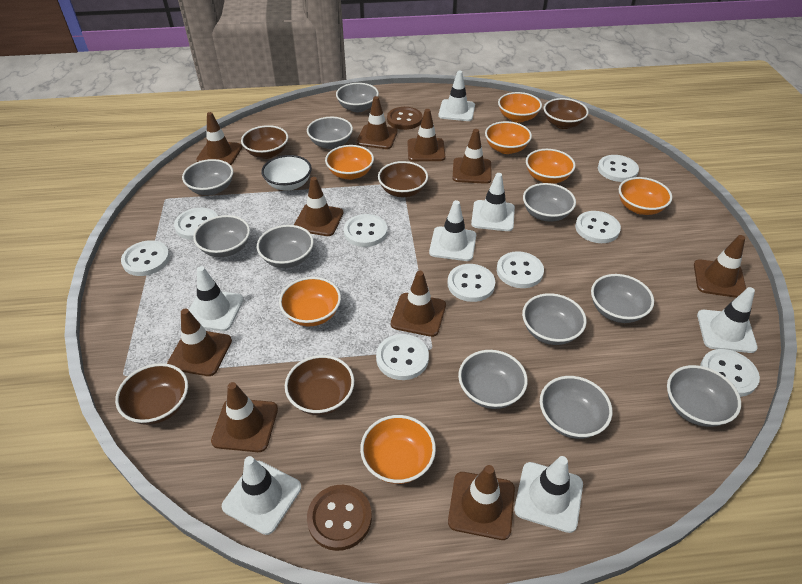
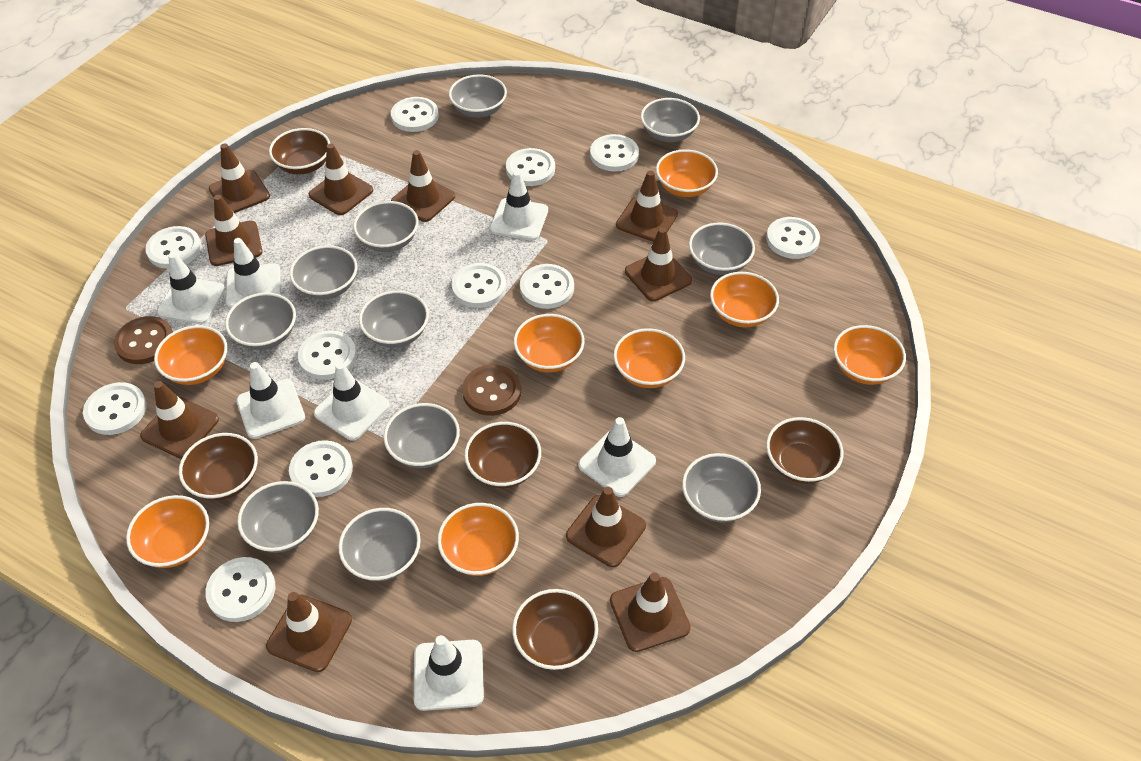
orange bowl: 7 -> 8
white bowl: 1 -> 0
white button: 9 -> 11

